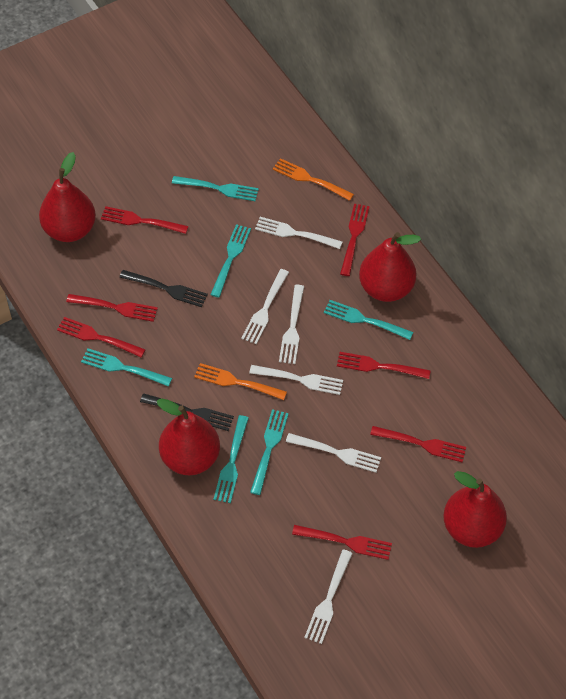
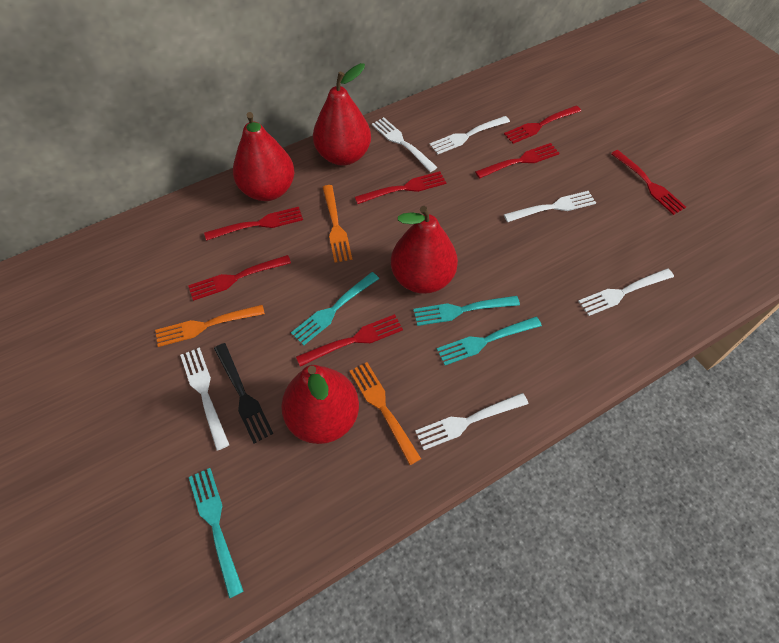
black fork: 2 -> 1
orange fork: 2 -> 3
turquoise fork: 6 -> 4

